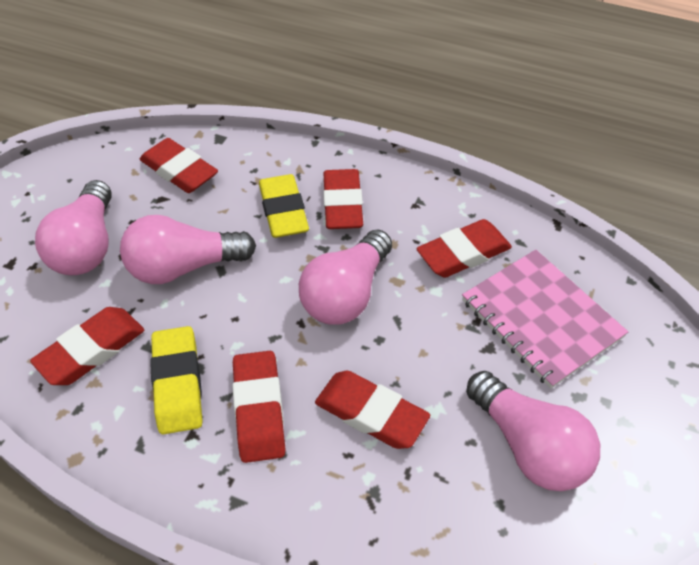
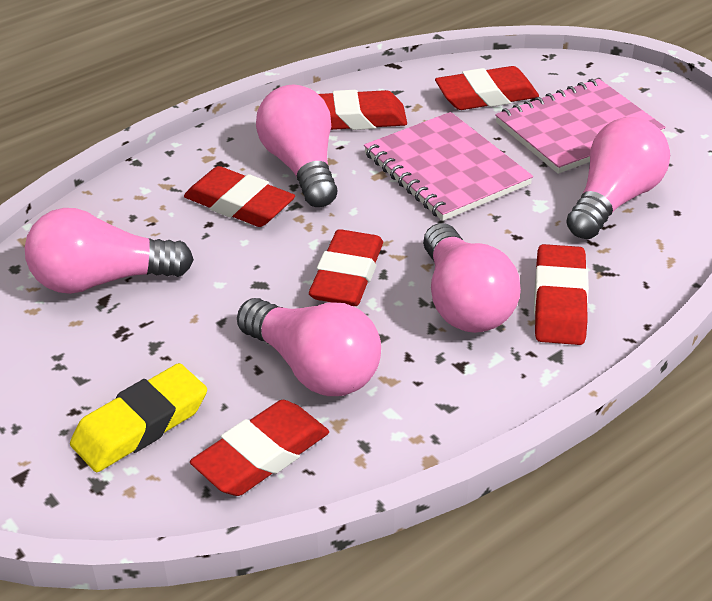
pink light bulb: 4 -> 5
pink notebook: 1 -> 2
yellow eraser: 2 -> 1

